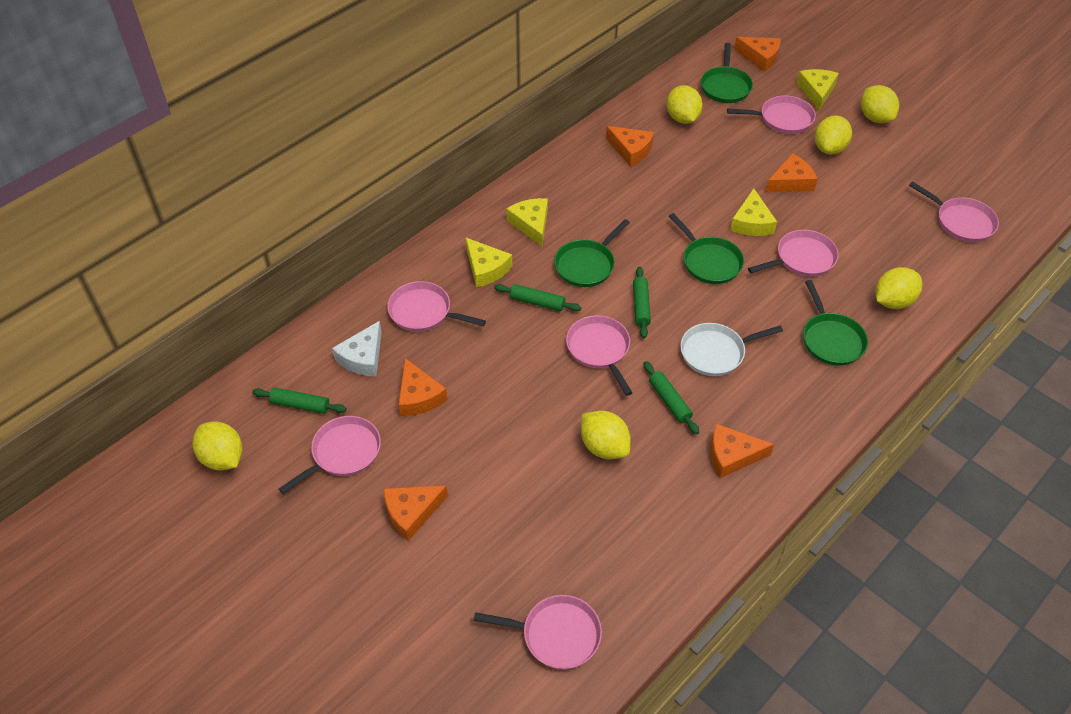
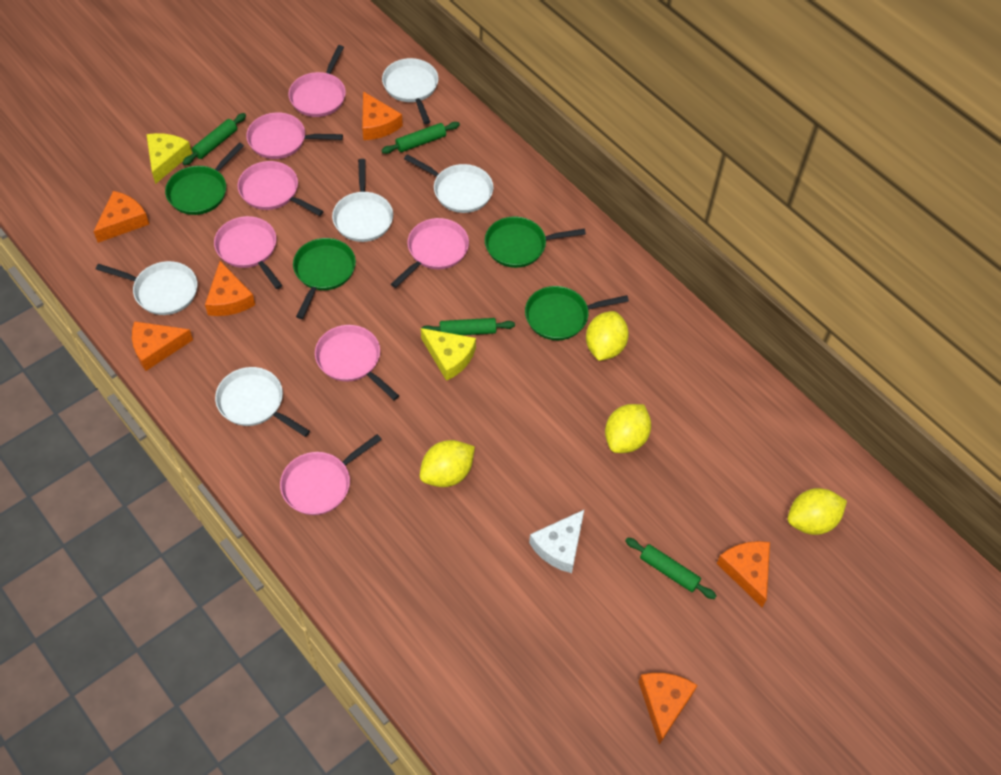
white pan: 1 -> 5
yellow cheese: 4 -> 2
yellow lemon: 6 -> 4

